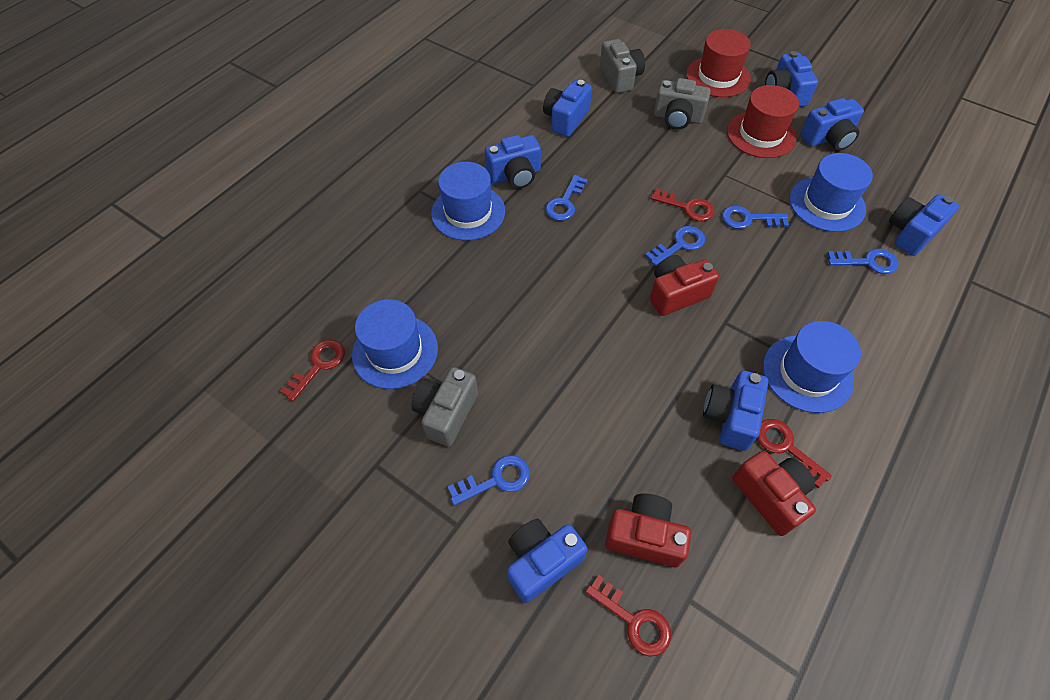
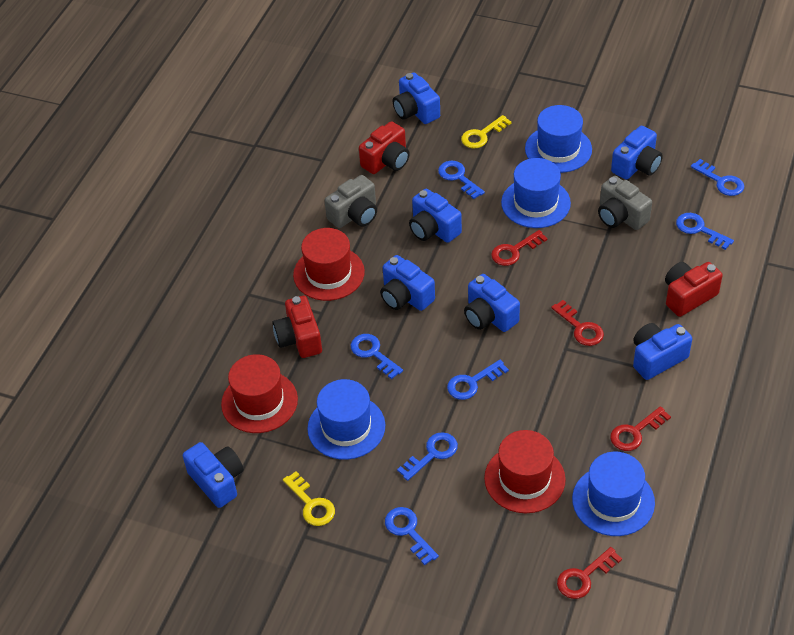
blue key: 5 -> 7
grey camera: 3 -> 2
red hat: 2 -> 3
yellow key: 0 -> 2

